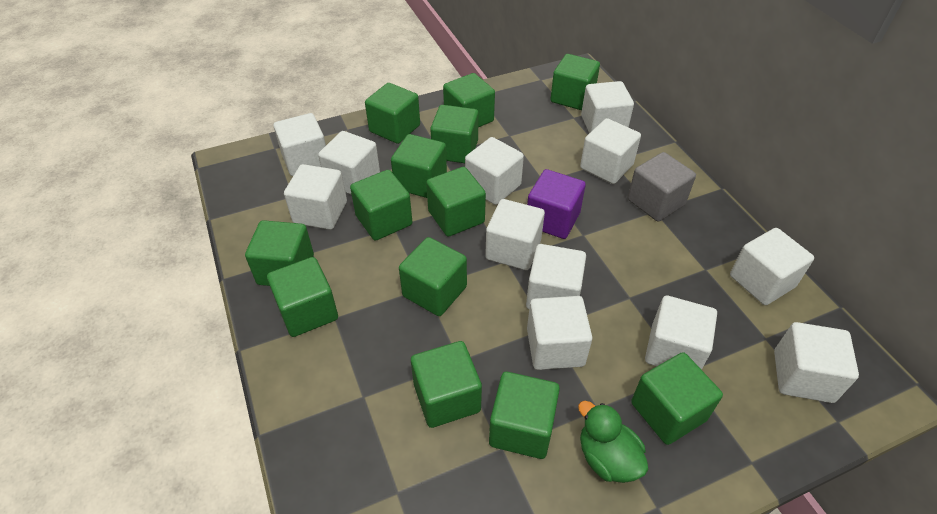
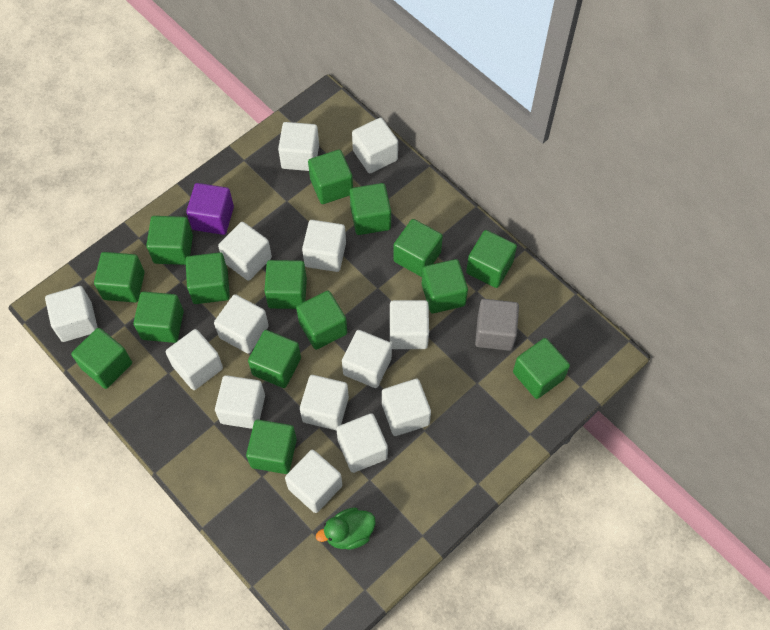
green cube: 13 -> 15
white cube: 12 -> 14

